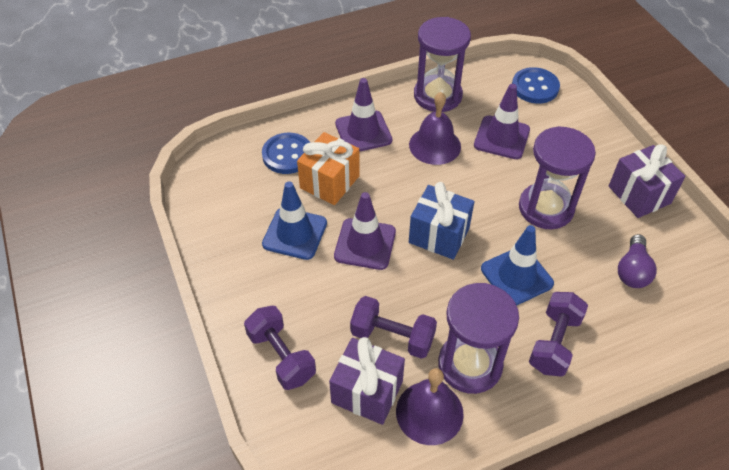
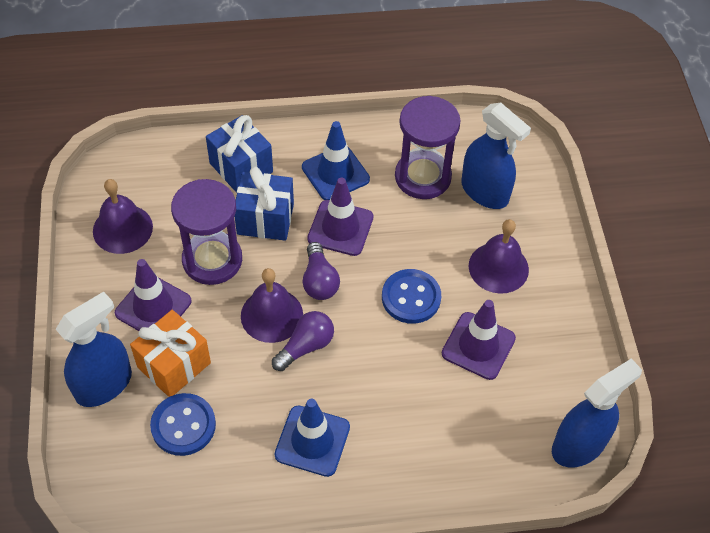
blue gift: 1 -> 2
blue spray bottle: 0 -> 3
purple bell: 2 -> 3
purple dumbbell: 3 -> 0
purple gift: 2 -> 0
purple hourglass: 3 -> 2
purple light bulb: 1 -> 2

